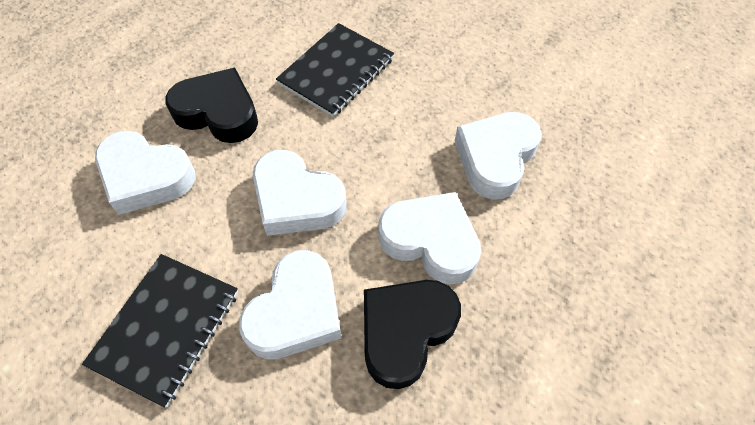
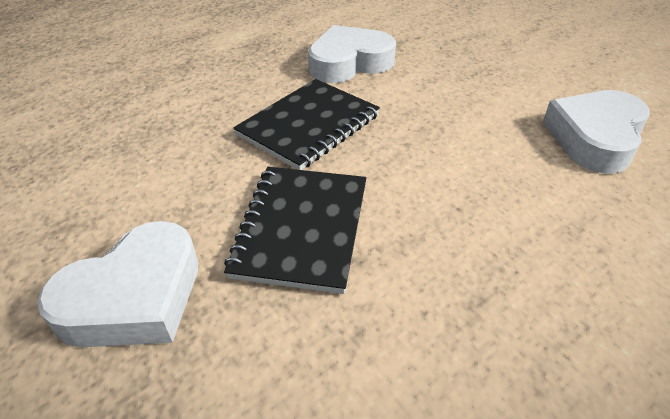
black heart: 2 -> 0
white heart: 5 -> 3

